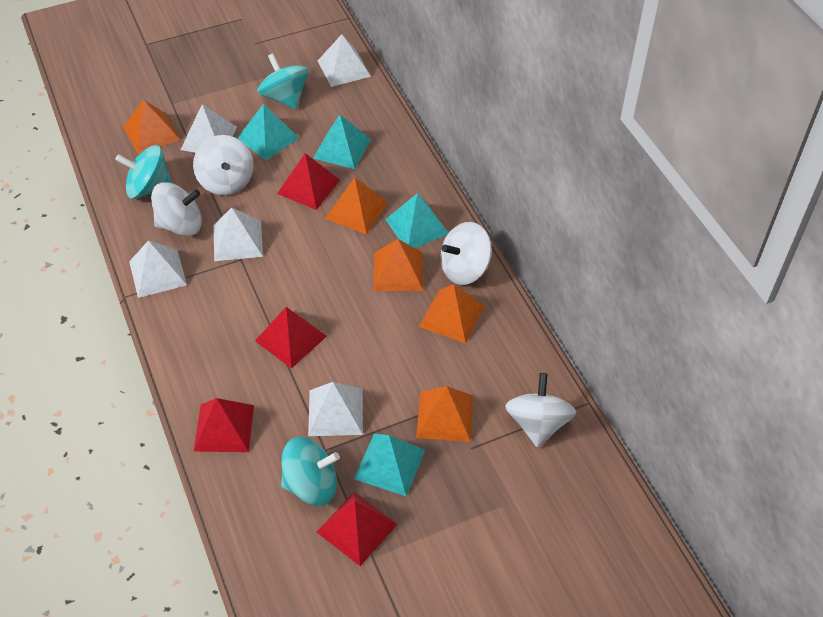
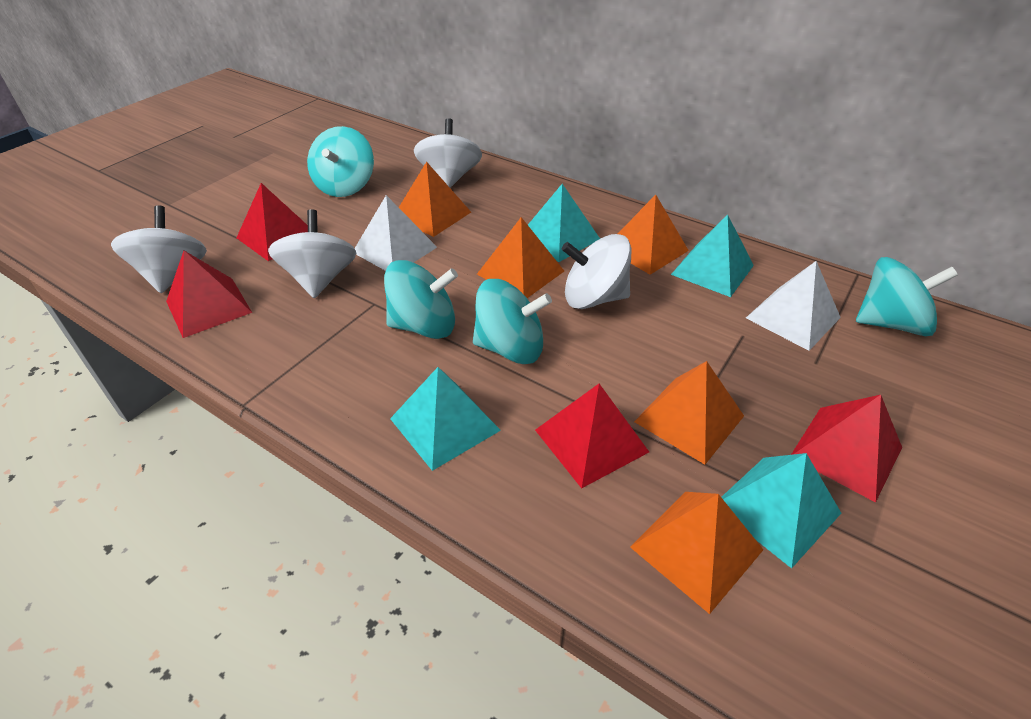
turquoise spinning top: 3 -> 4
white pyramid: 5 -> 2

